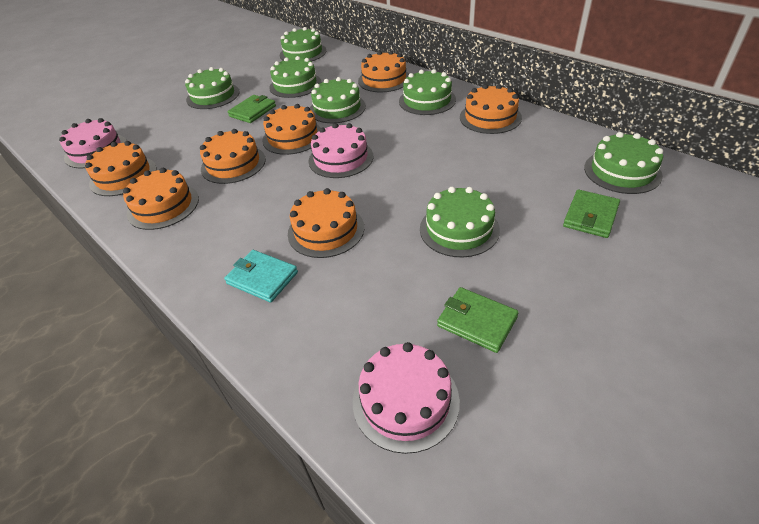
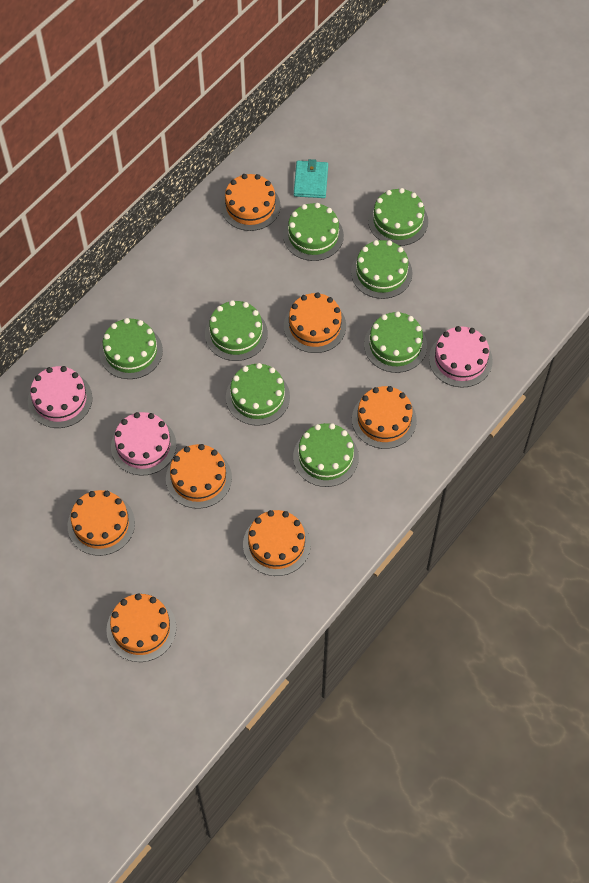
green cake: 7 -> 8
green wallet: 3 -> 0

